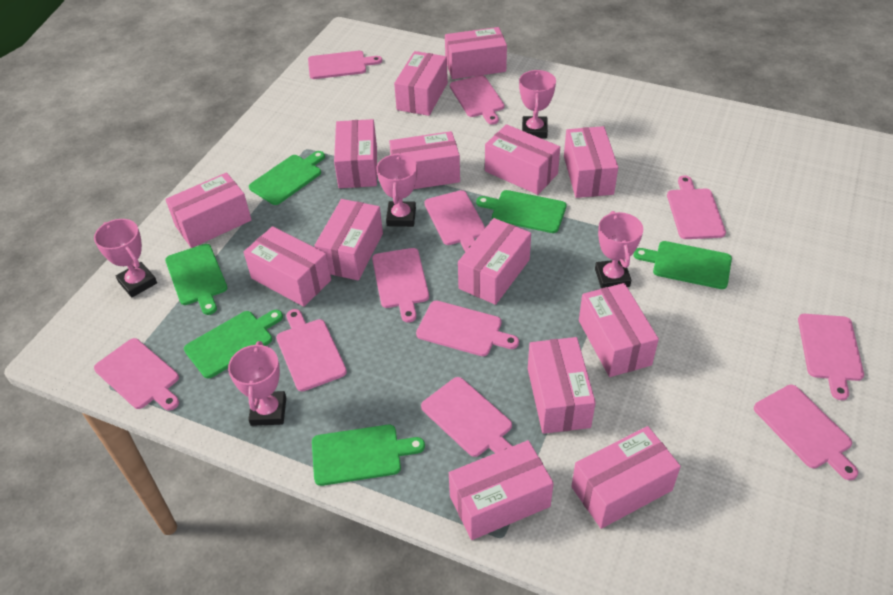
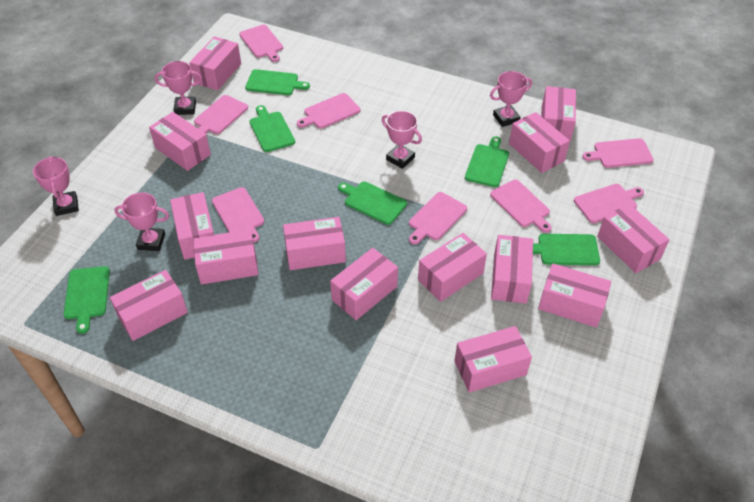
pink cutting board: 11 -> 8

